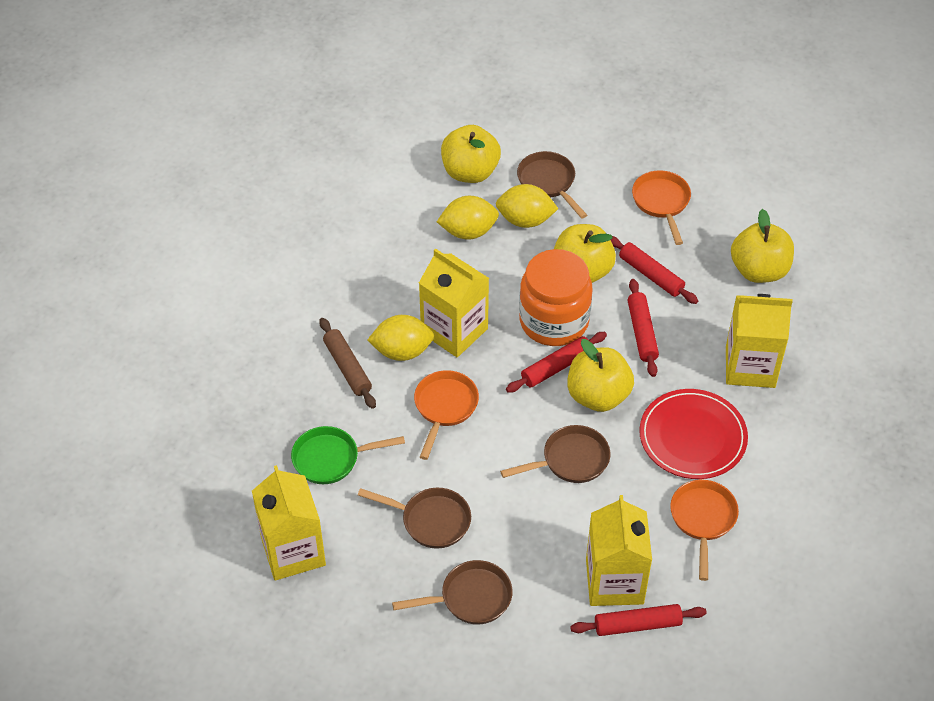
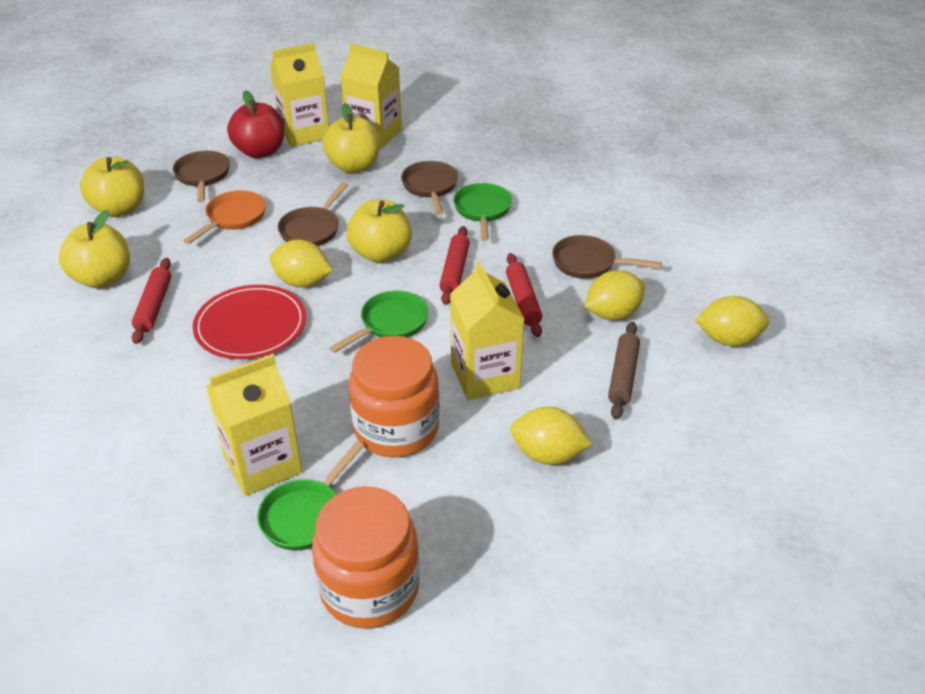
green pan: 1 -> 3
orange jar: 1 -> 2
orange pan: 3 -> 1
red apple: 0 -> 1
red rolling pin: 4 -> 3
yellow lemon: 3 -> 4

